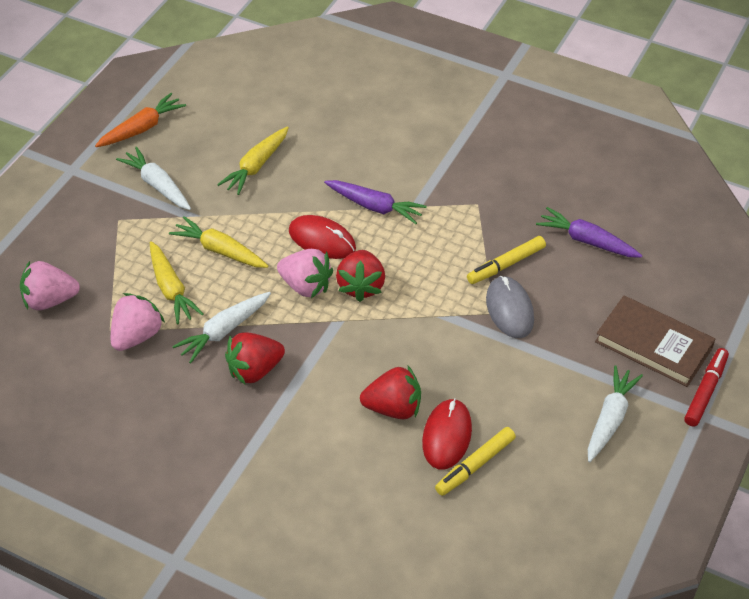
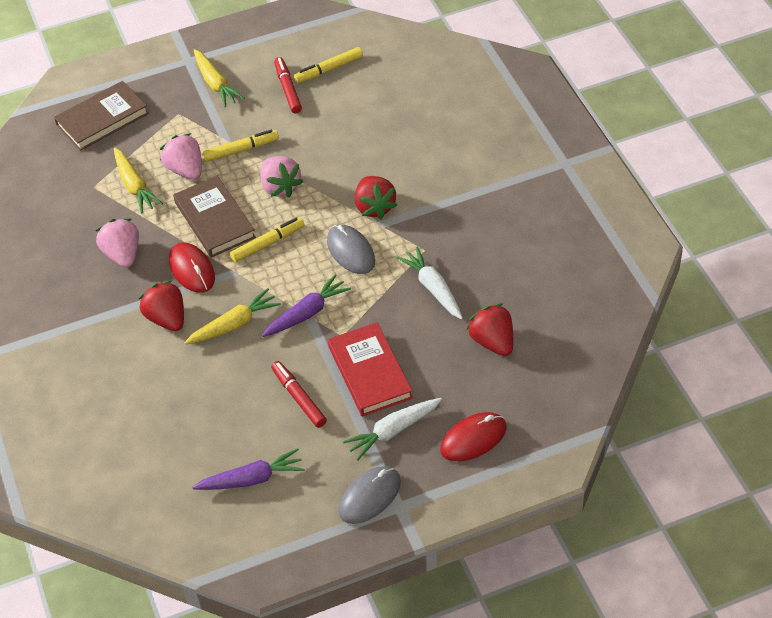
brown book: 1 -> 2
grey mouse: 1 -> 2
orange carrot: 1 -> 0
red book: 0 -> 1
red marker: 1 -> 2
white carrot: 3 -> 2
yellow marker: 2 -> 3

